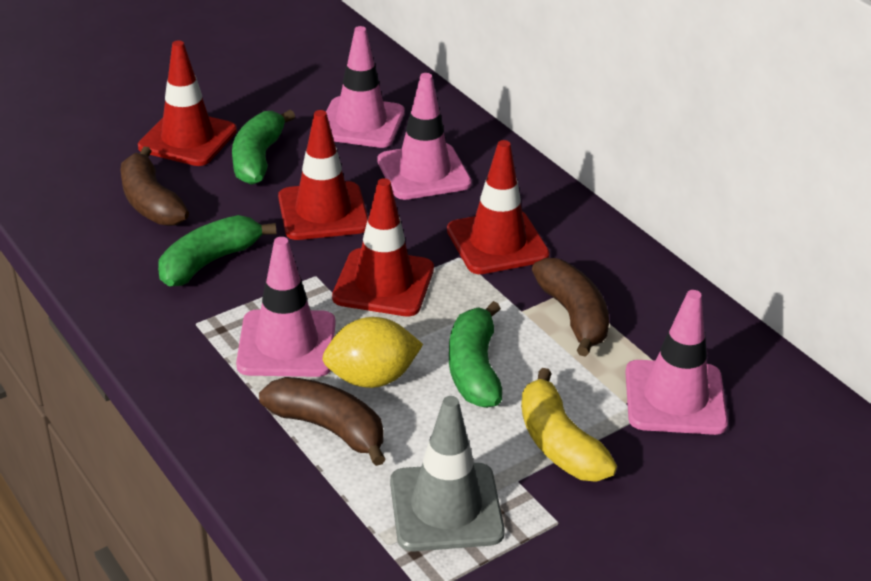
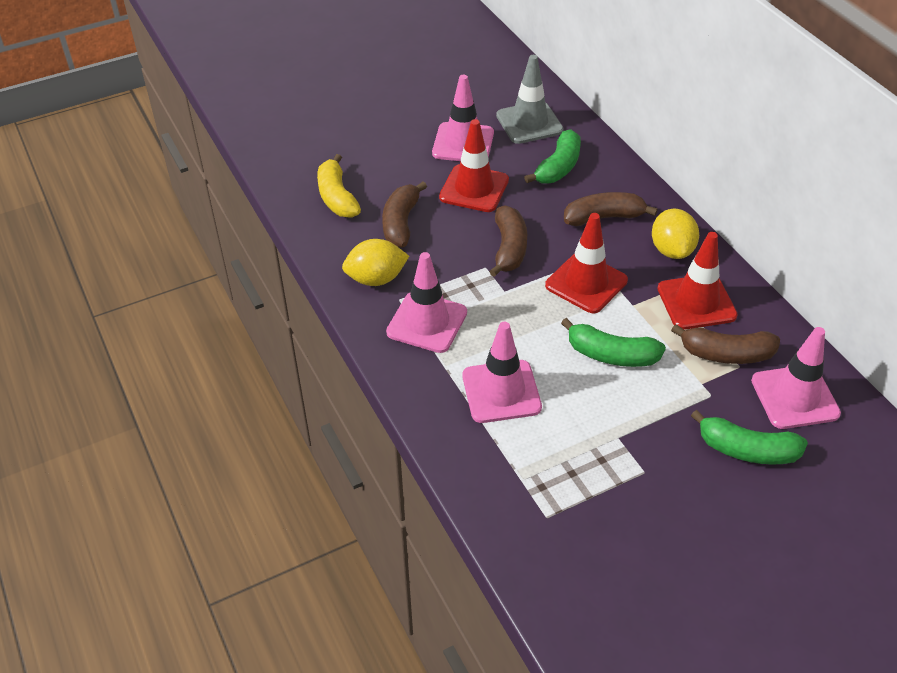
brown banana: 3 -> 4
red traffic cone: 4 -> 3
yellow lemon: 1 -> 2

